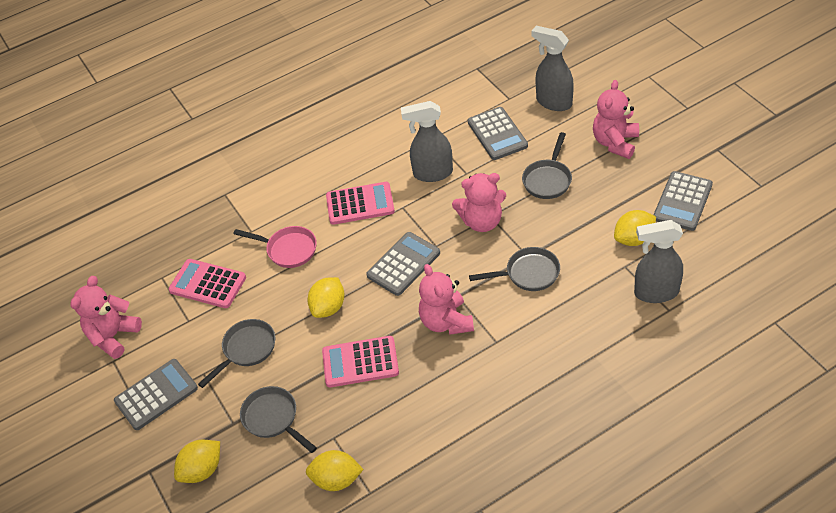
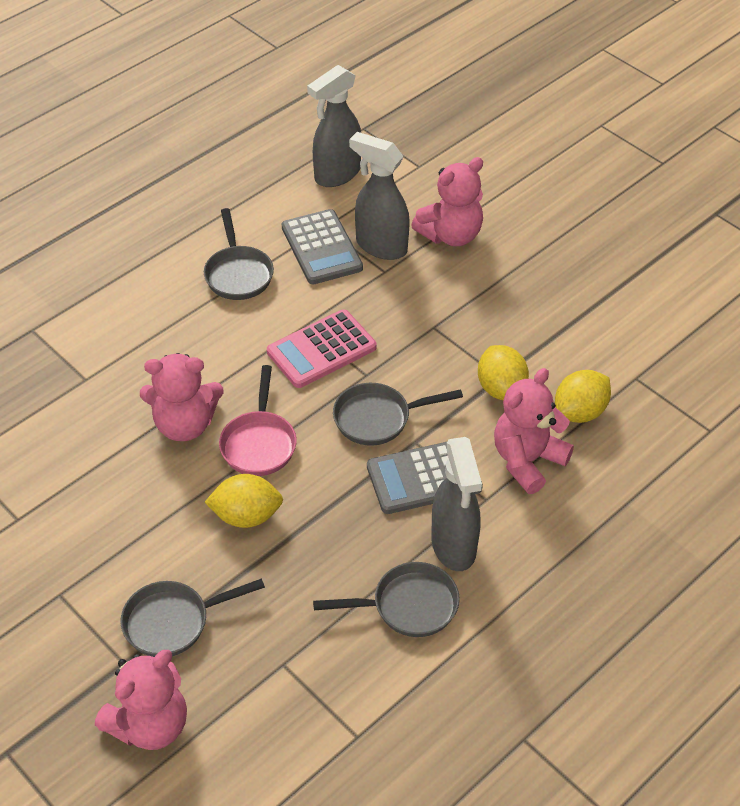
grey calculator: 4 -> 2
pink calculator: 3 -> 1
yellow lemon: 4 -> 3

